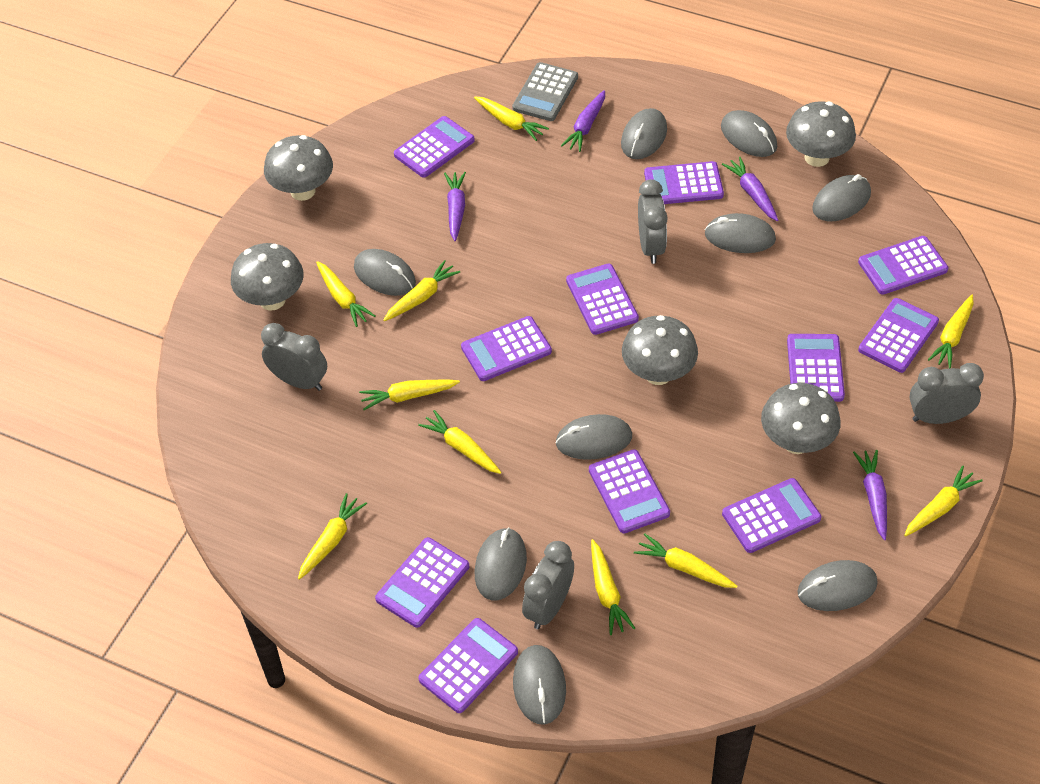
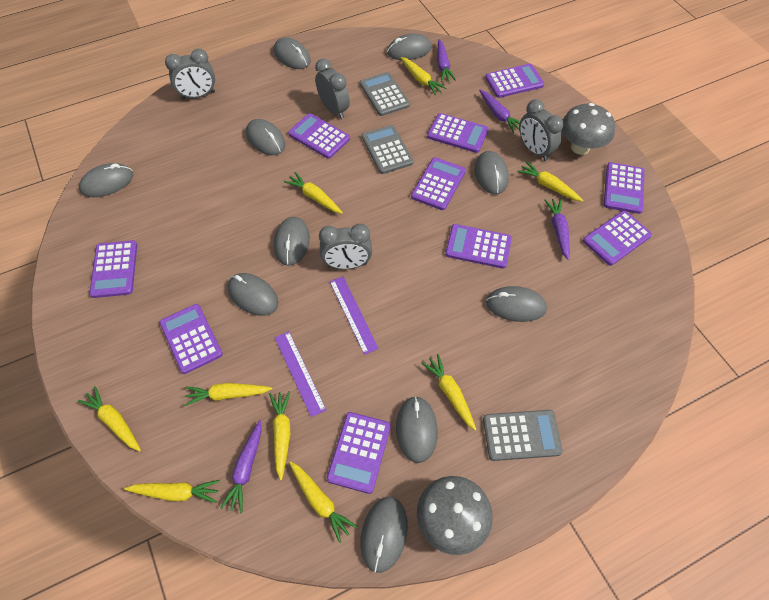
grey calculator: 1 -> 3
grey mouse: 9 -> 10
grey mushroom: 5 -> 2
purple calculator: 11 -> 10
purple ruler: 0 -> 2
yellow carrot: 10 -> 9

